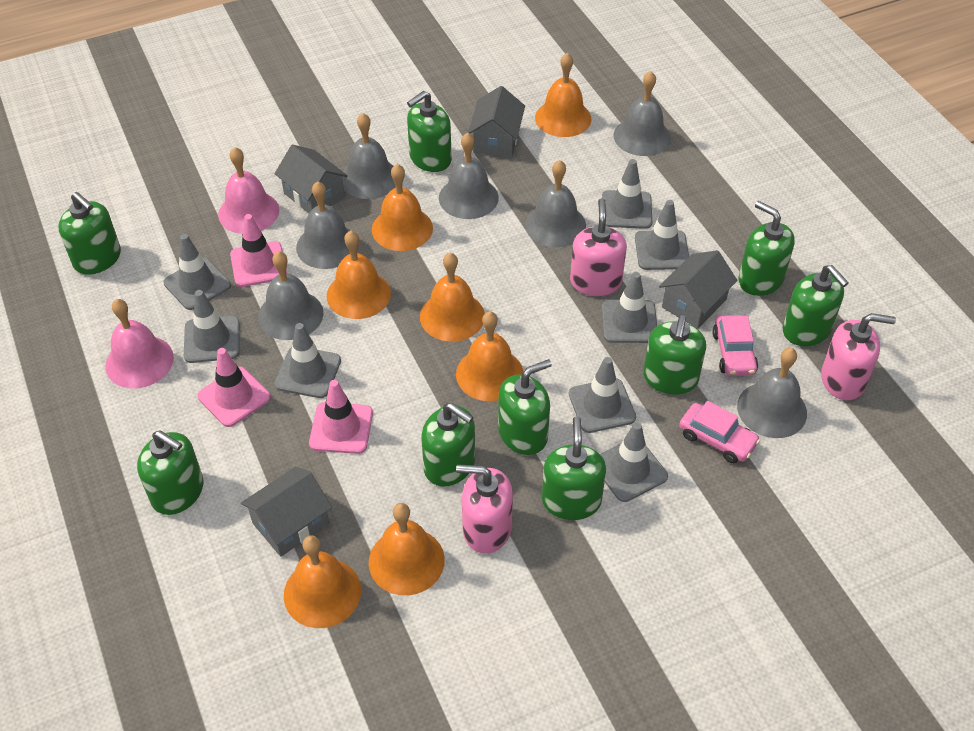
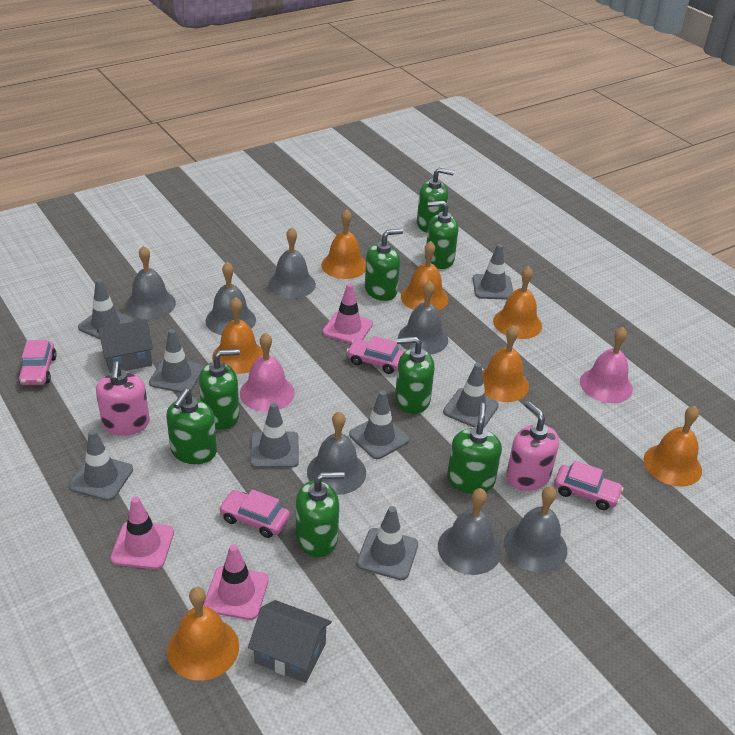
green soap dispenser: 9 -> 8
grey house: 4 -> 2
pink car: 2 -> 4
pink soap dispenser: 3 -> 2

